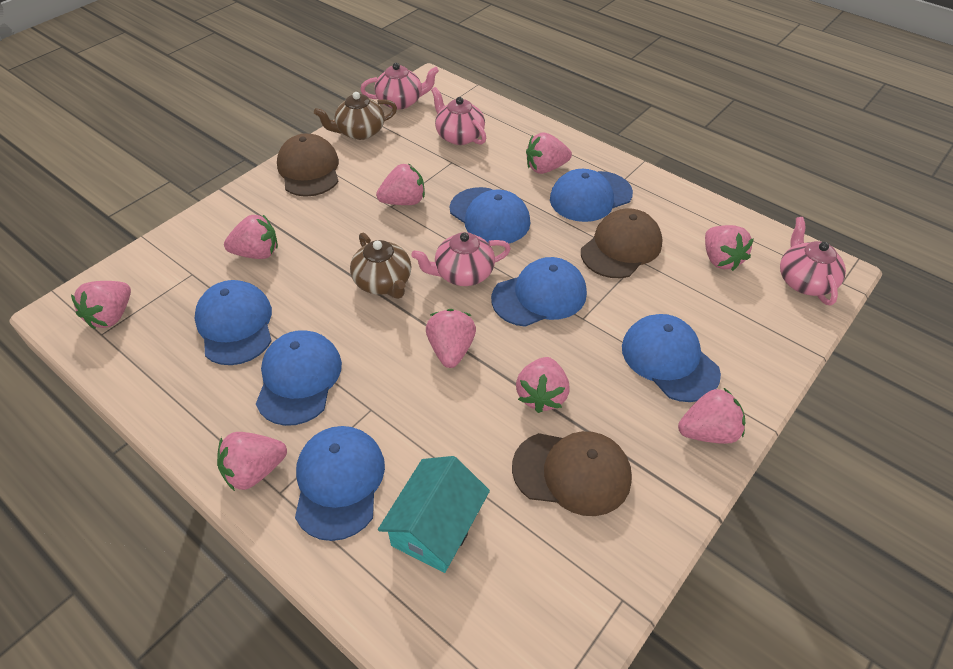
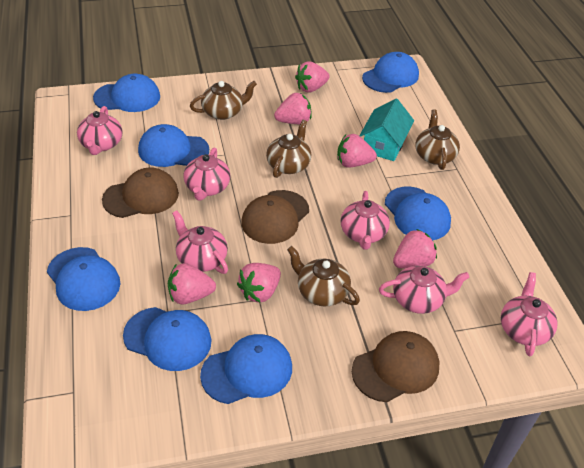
brown teapot: 2 -> 4
pink strawberry: 9 -> 6
pink teapot: 4 -> 6

